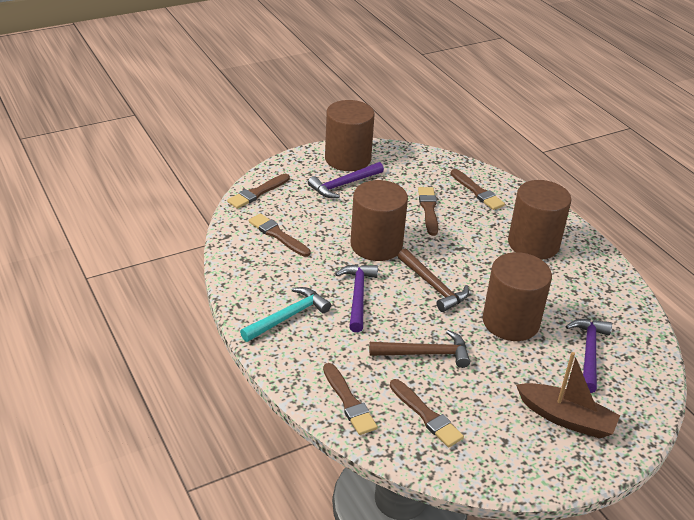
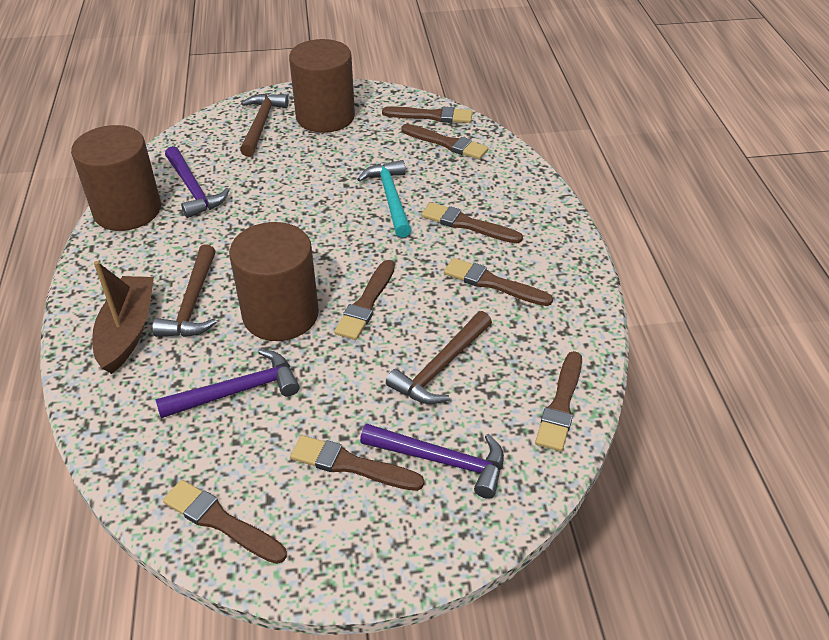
brown brush: 6 -> 8
brown cylinder: 4 -> 3
brown hammer: 2 -> 3

